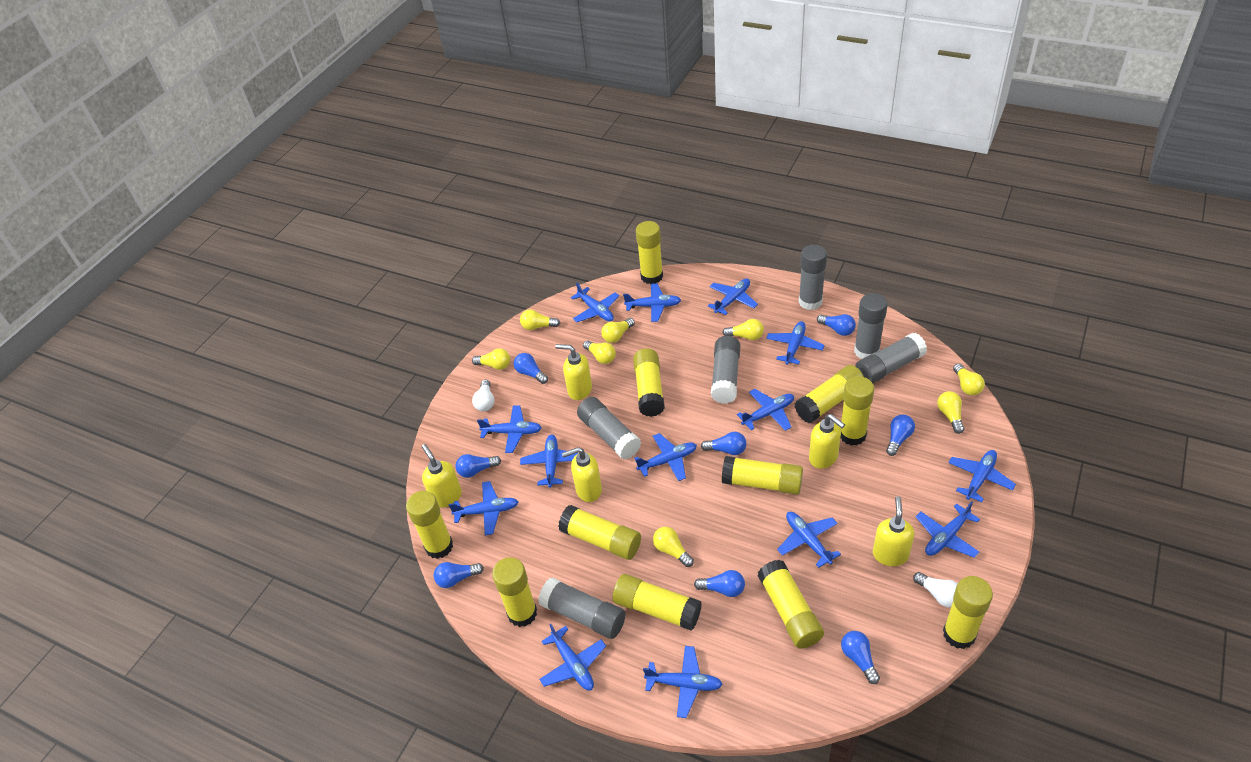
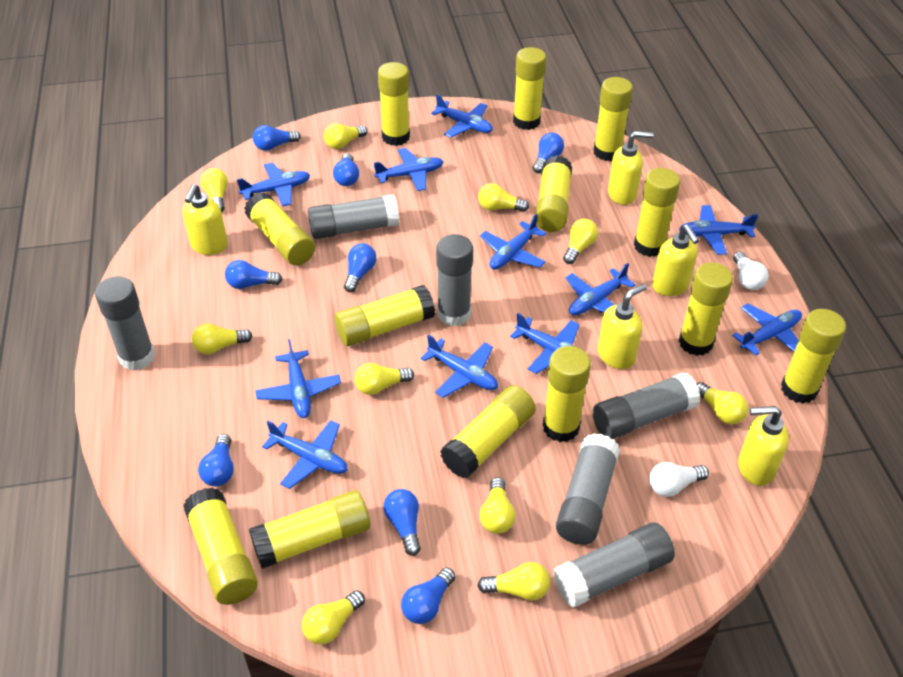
blue plane: 14 -> 11
yellow glue stick: 11 -> 13
yellow light bulb: 8 -> 10

